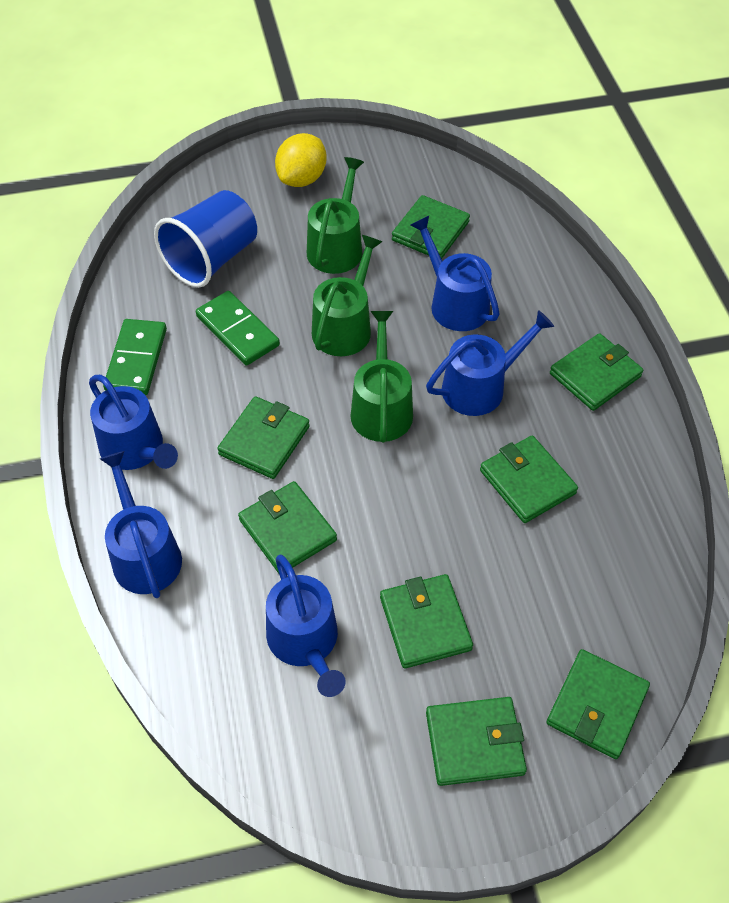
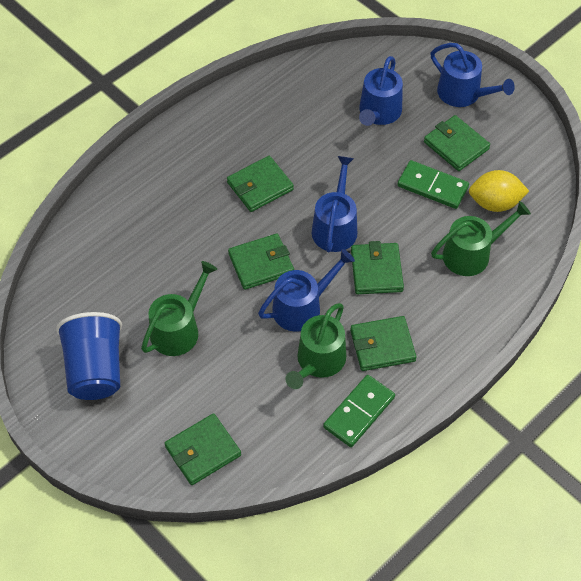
blue watering can: 5 -> 4
green wallet: 8 -> 6

